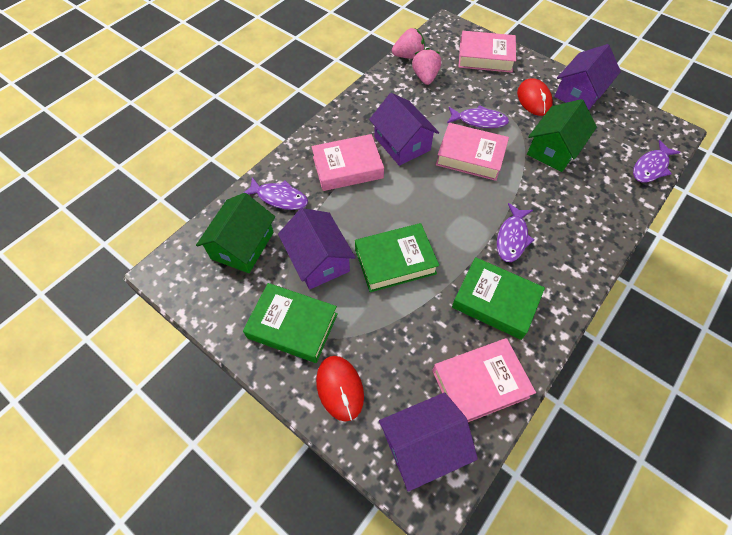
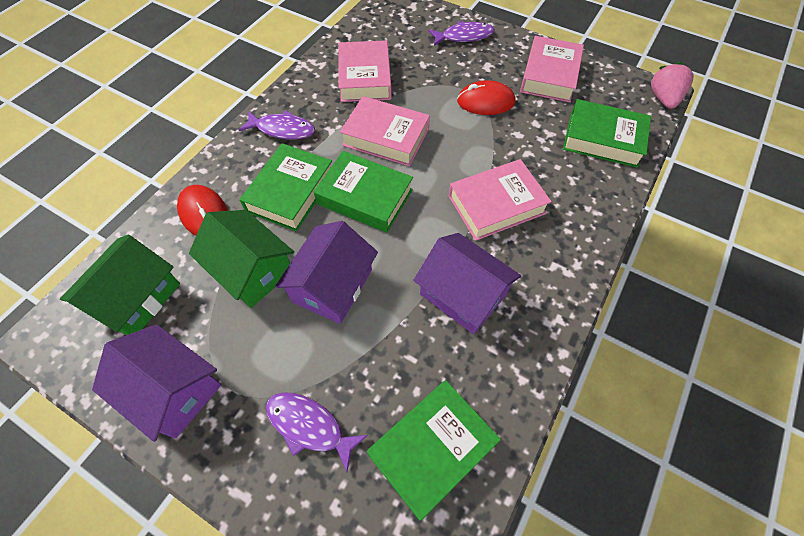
green book: 3 -> 4
pink strawberry: 2 -> 1
purple fish: 4 -> 3
purple house: 4 -> 3

